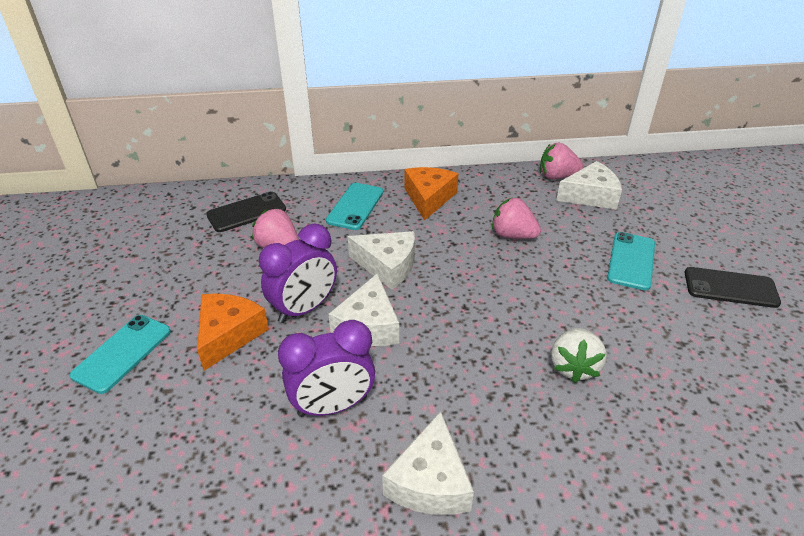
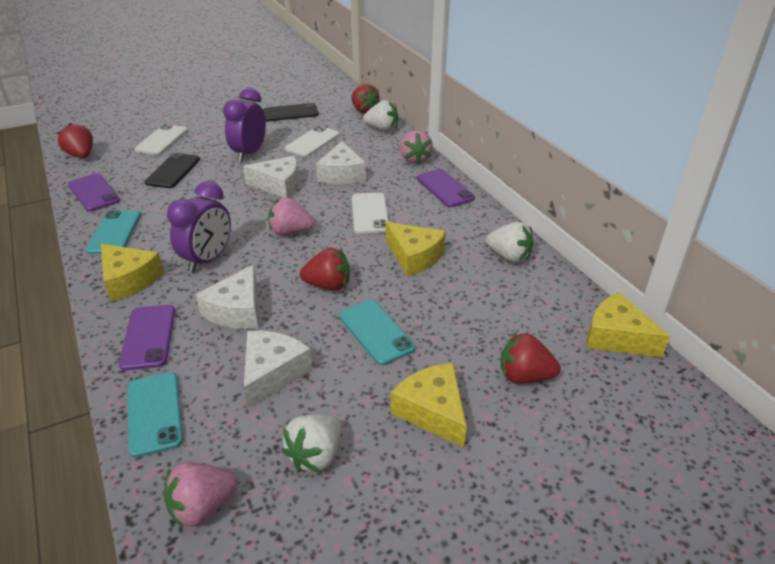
orange cheese: 2 -> 0
purple phone: 0 -> 3
red strawberry: 0 -> 4
white phone: 0 -> 3
white strawberry: 1 -> 3
yellow cheese: 0 -> 4

